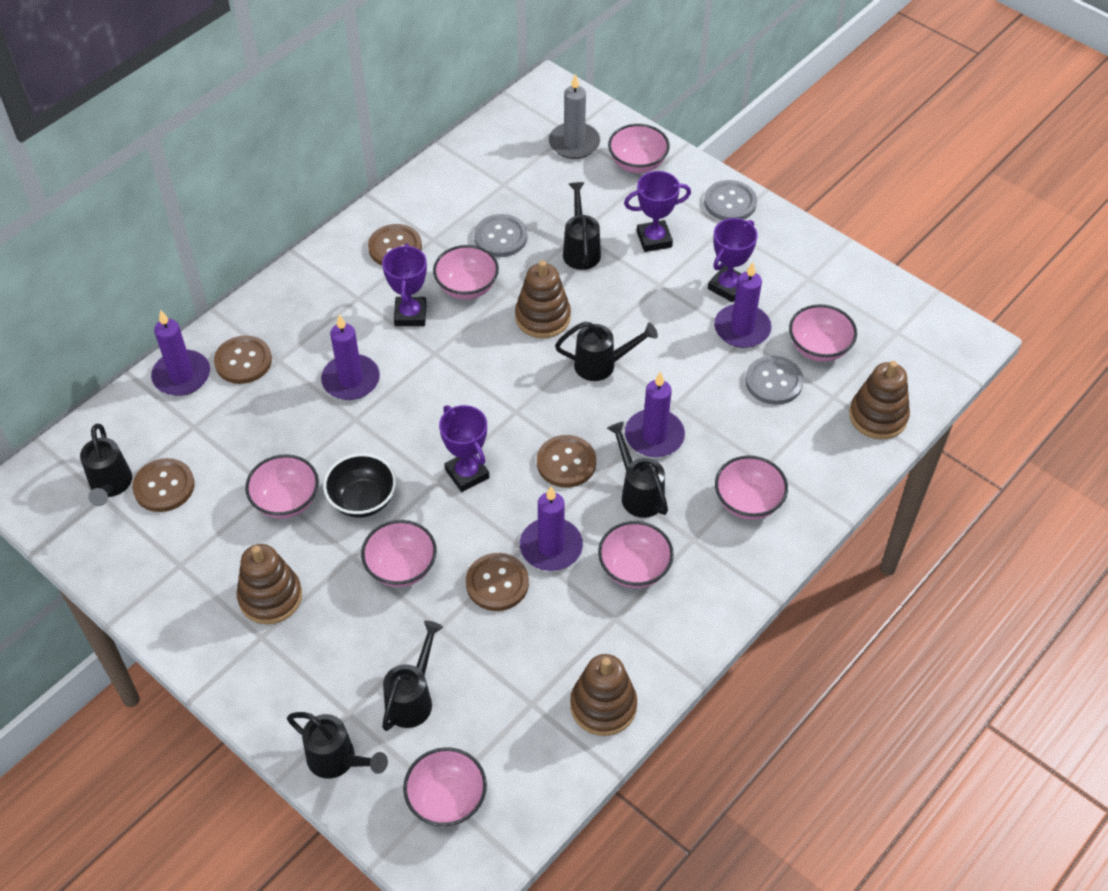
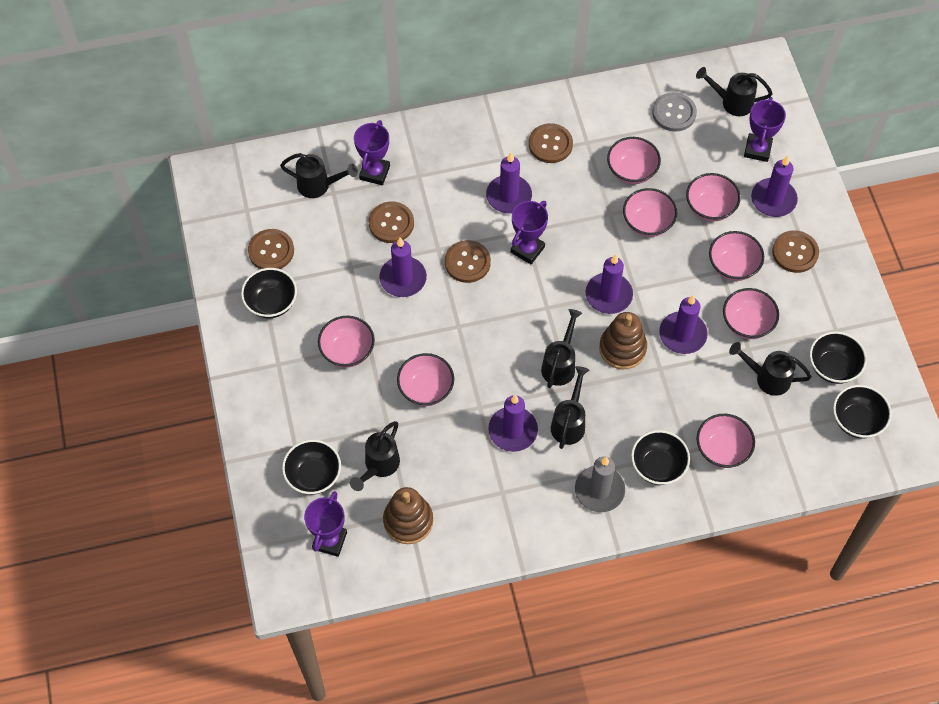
black bowl: 1 -> 5
brown stacking toy: 4 -> 2
grey button: 3 -> 1
purple candle: 5 -> 6

